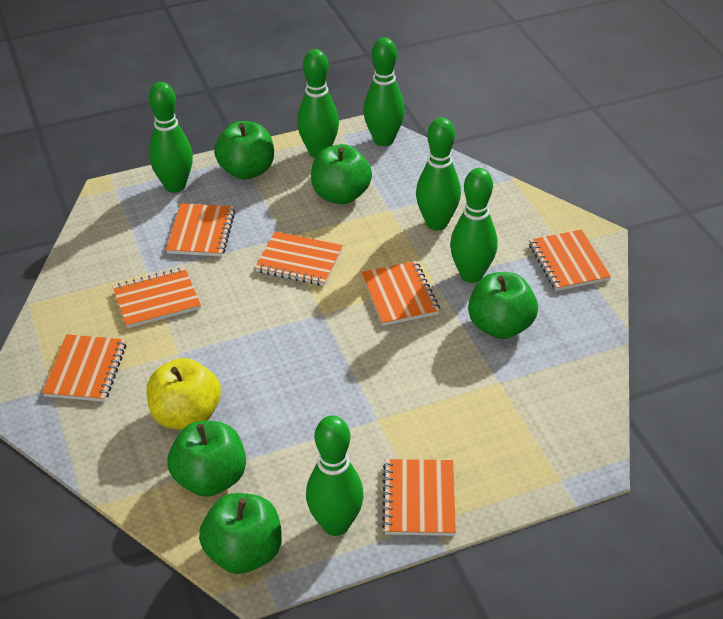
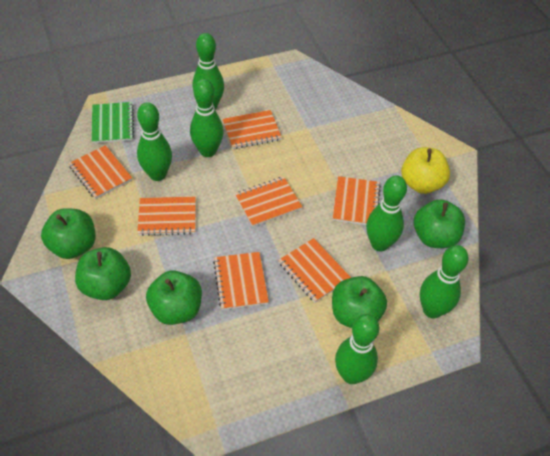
green notebook: 0 -> 1

